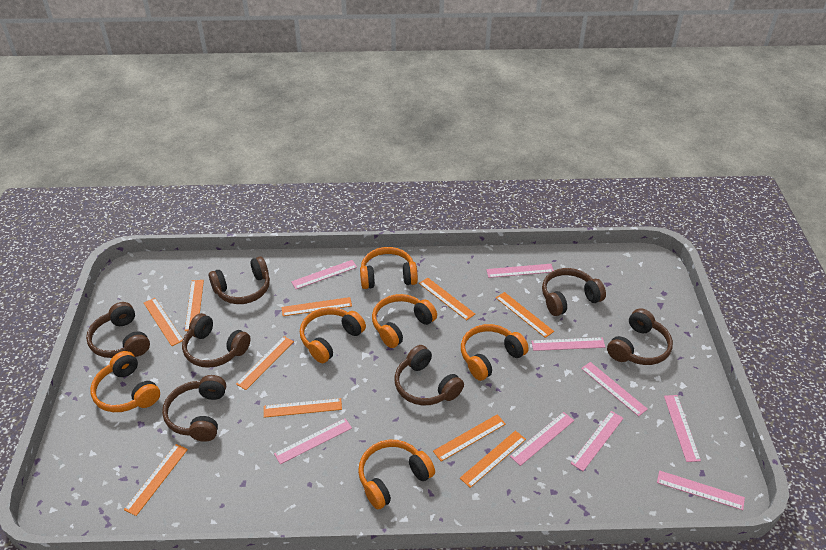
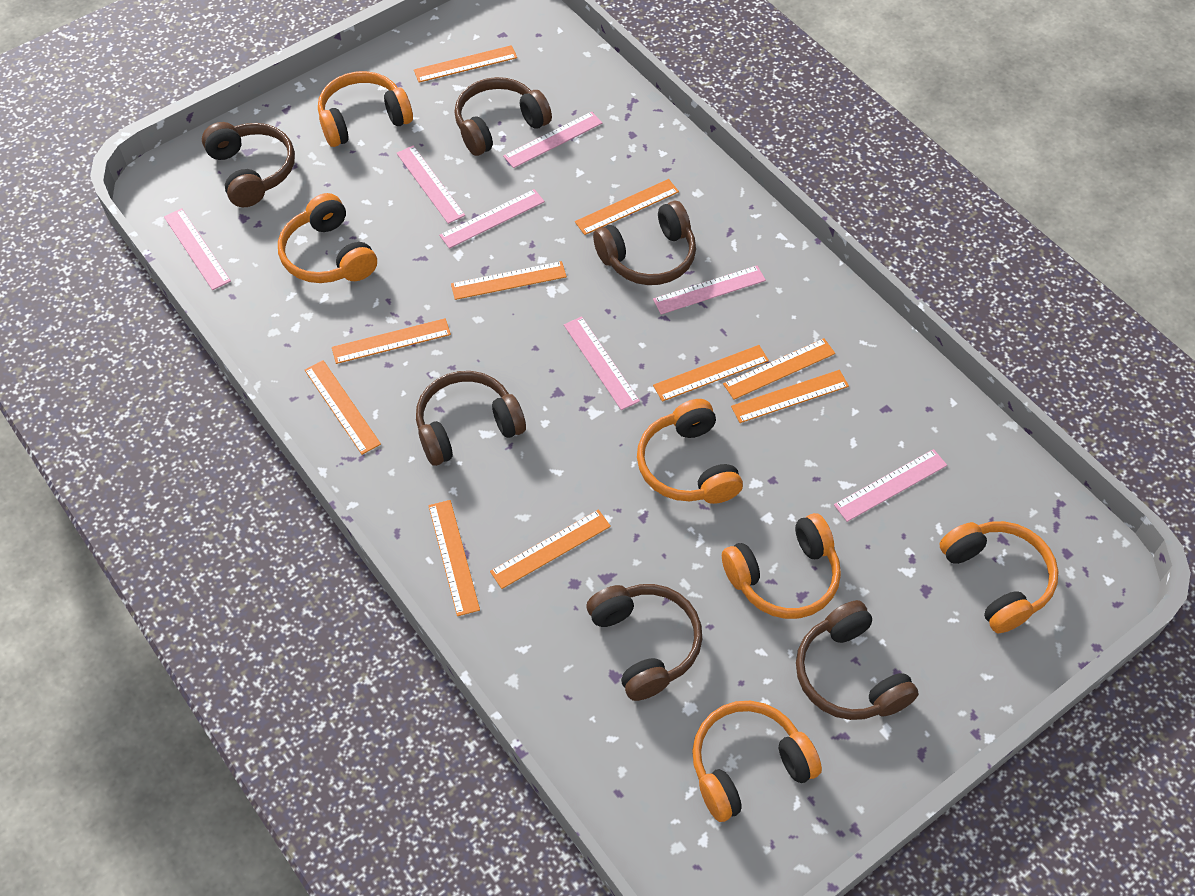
brown headphones: 7 -> 6
pink ruler: 9 -> 7

